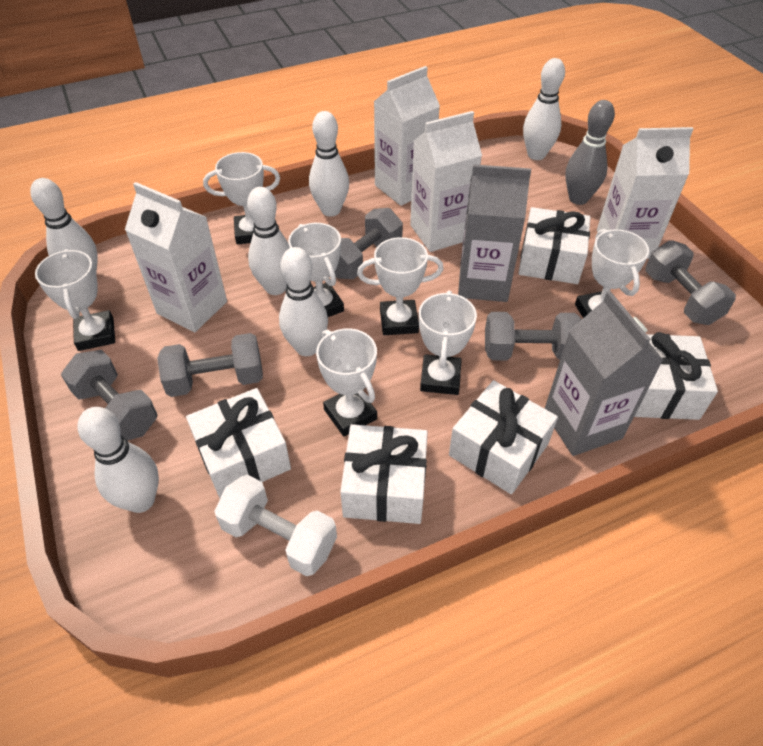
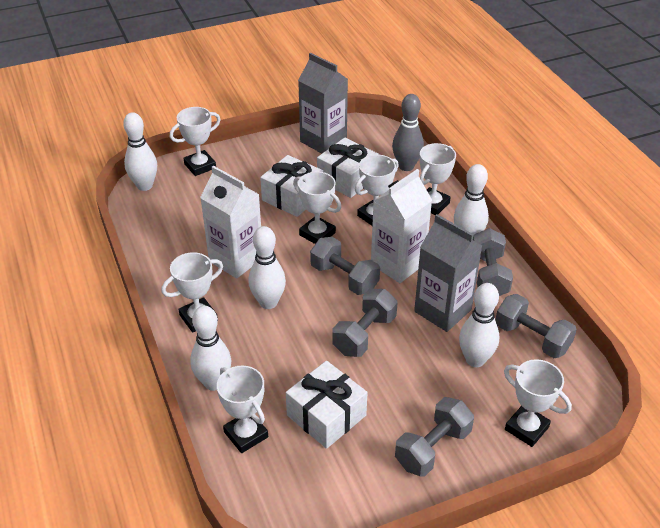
white bowling pin: 6 -> 5
white carton: 4 -> 2
white dumbbell: 1 -> 0
white gift: 5 -> 3

